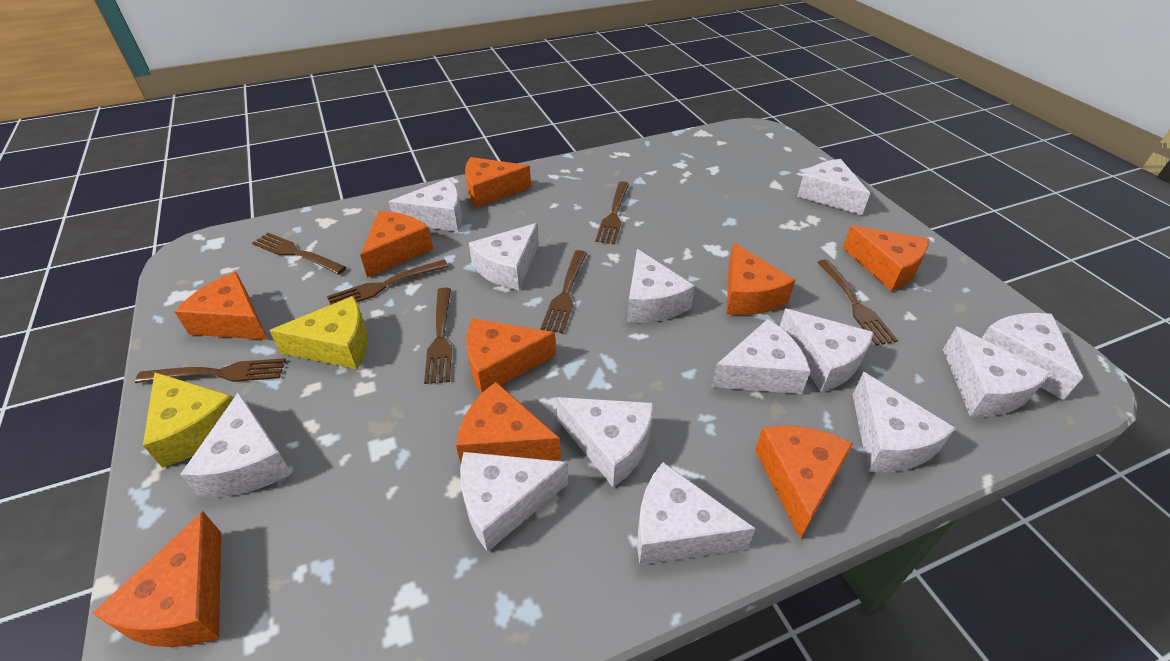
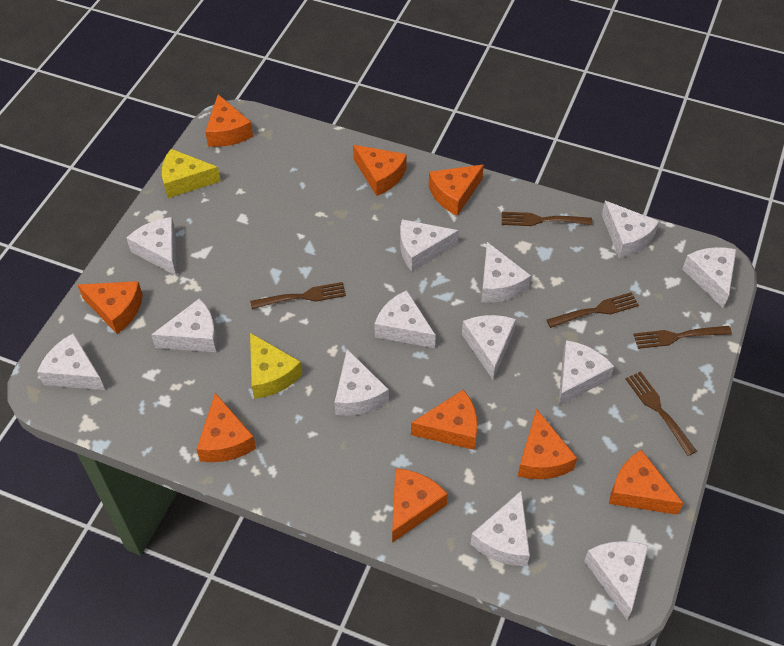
brown fork: 7 -> 5

